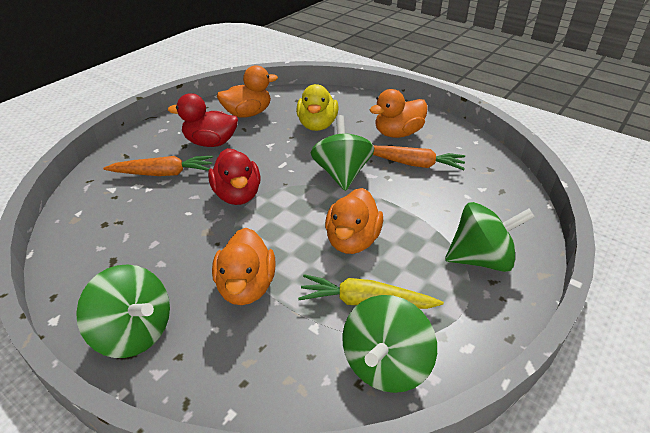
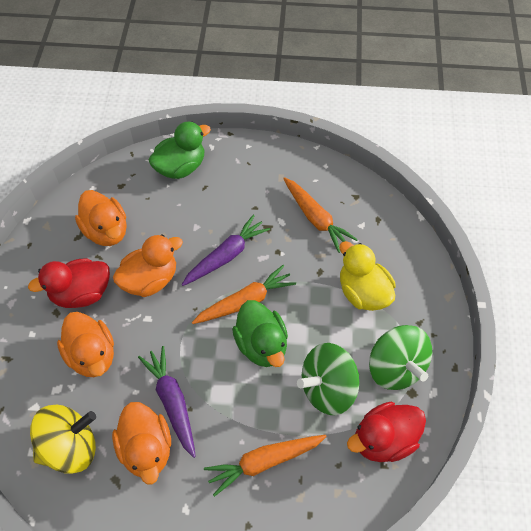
green duck: 0 -> 2
green spinning top: 4 -> 2
orange carrot: 2 -> 3
purple carrot: 0 -> 2
yellow carrot: 1 -> 0
yellow spinning top: 0 -> 1

